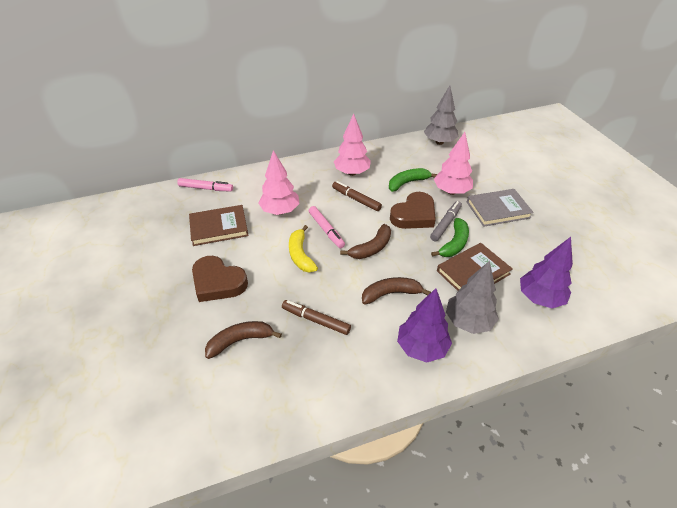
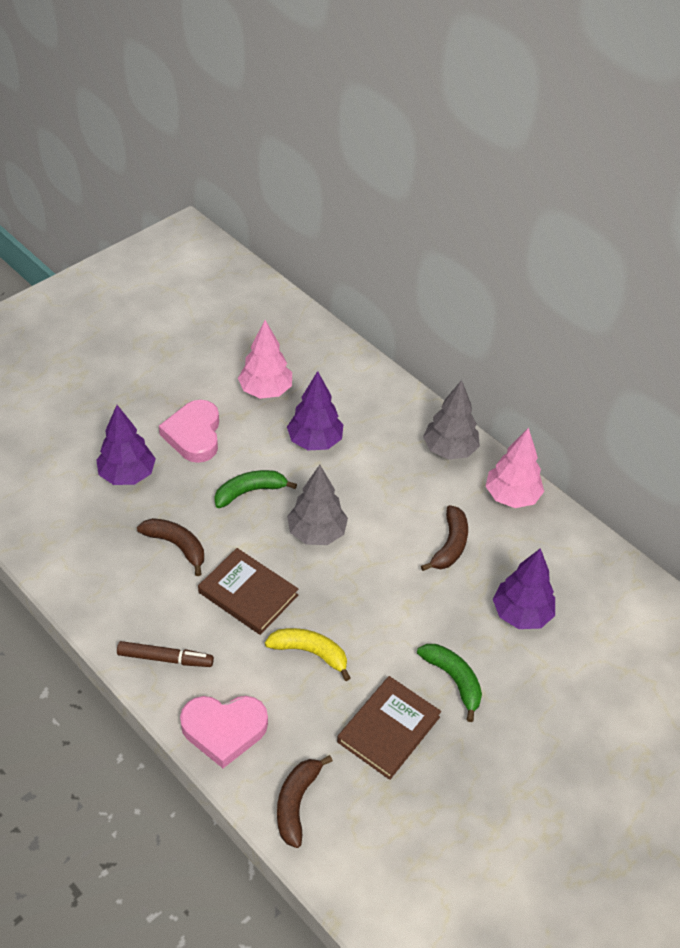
brown heart: 2 -> 0
brown marker: 2 -> 1
grey book: 1 -> 0
grey marker: 1 -> 0
pink heart: 0 -> 2
pink marker: 2 -> 0
pink tree: 3 -> 2
purple tree: 2 -> 3

